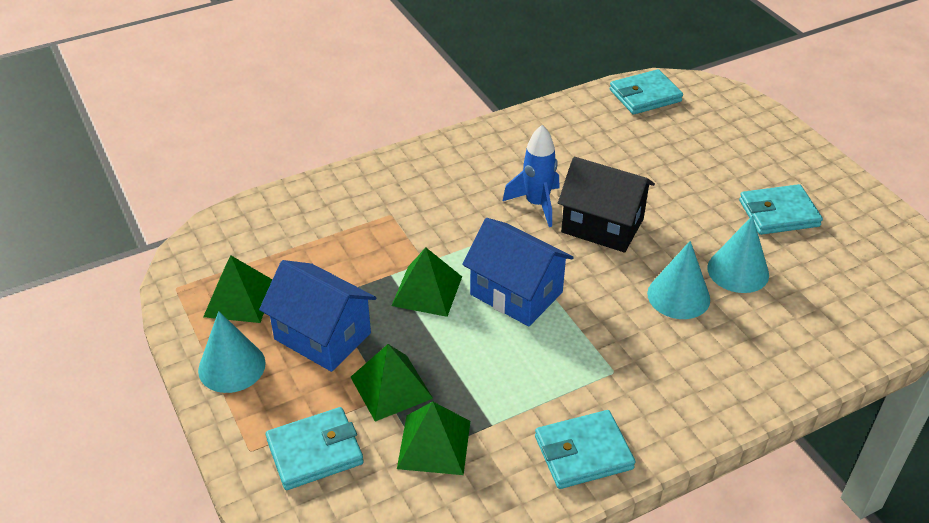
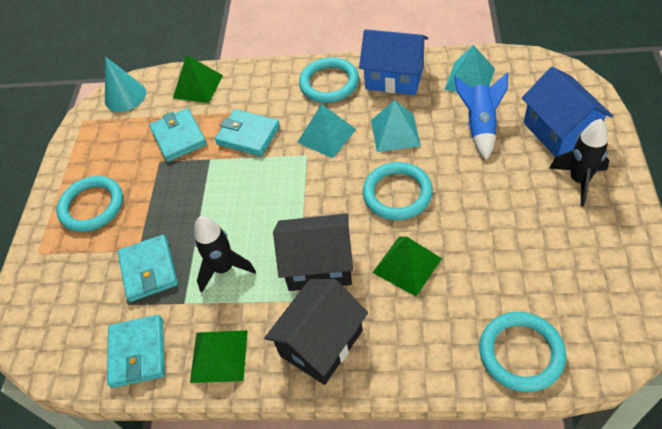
black house: 1 -> 2
black rocket: 0 -> 2
green pyramid: 4 -> 3
turquoise cone: 3 -> 1
turquoise pyramid: 0 -> 3
turquoise ring: 0 -> 4

